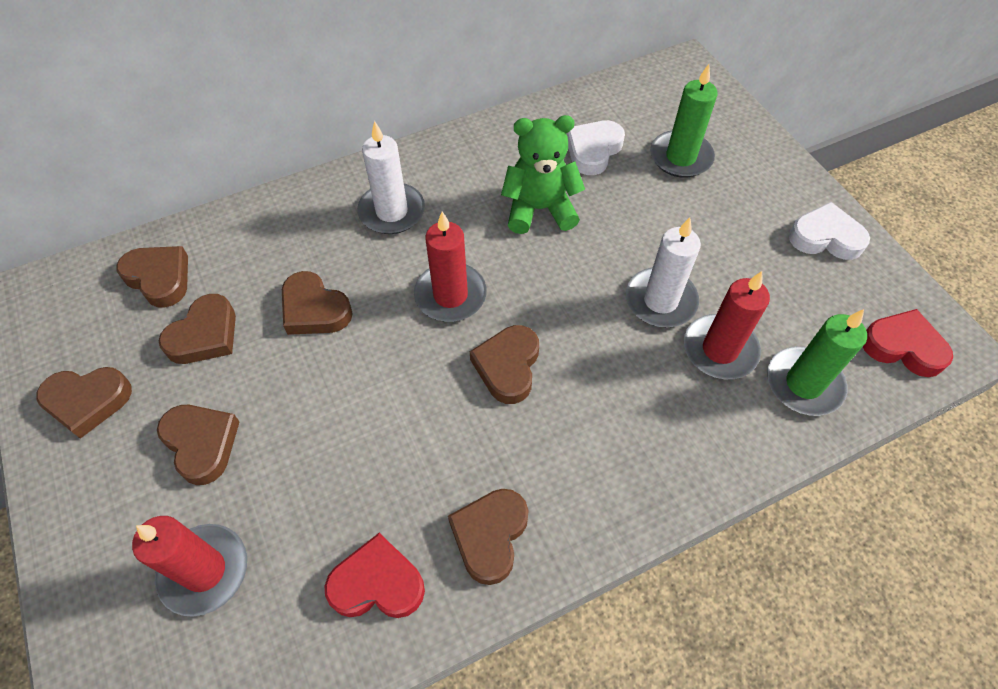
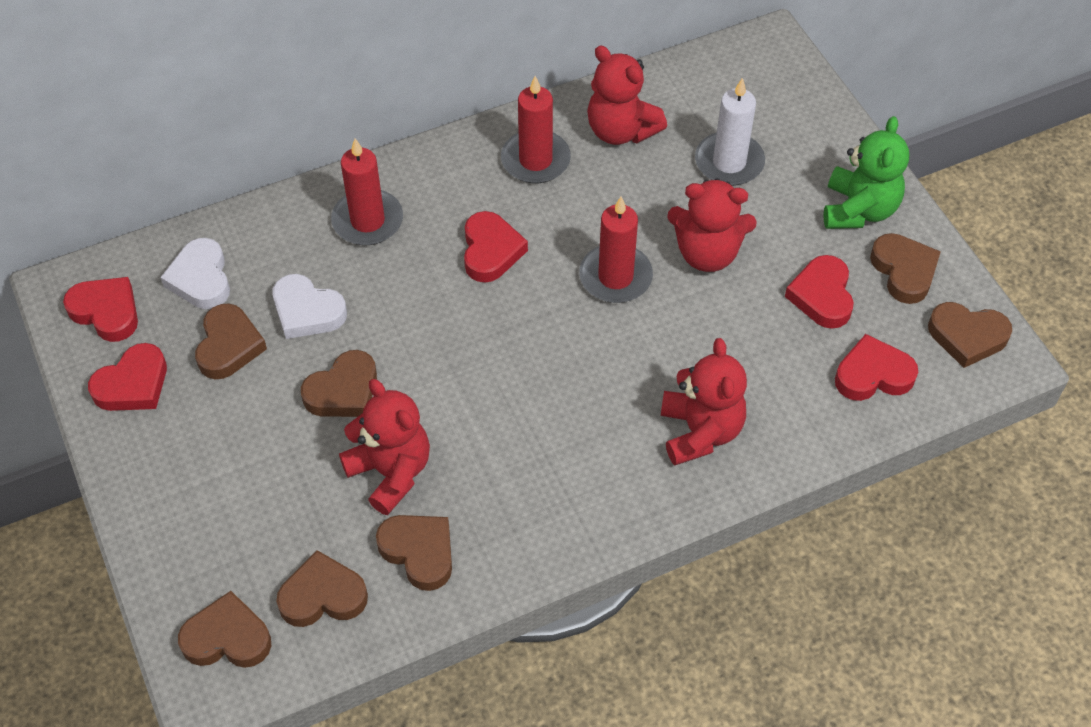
green candle: 2 -> 0
red heart: 2 -> 5
red teddy bear: 0 -> 4
white candle: 2 -> 1

